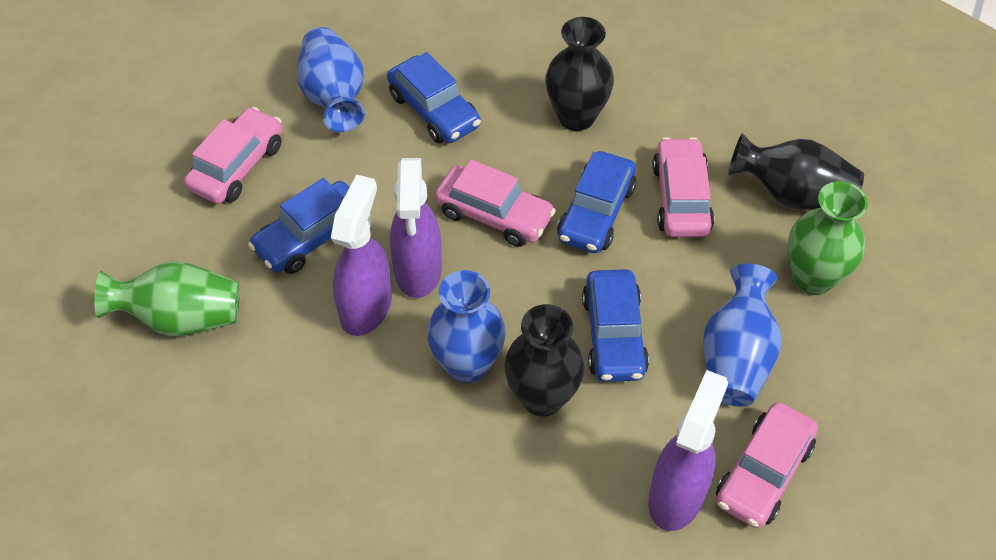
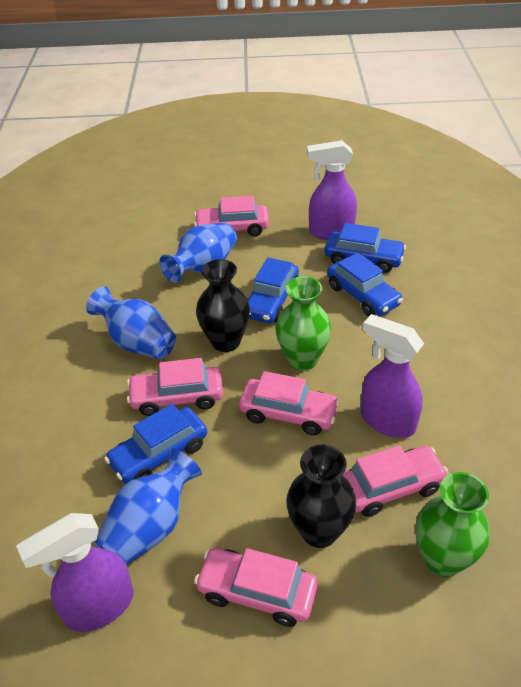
black vase: 3 -> 2
pink car: 4 -> 5

